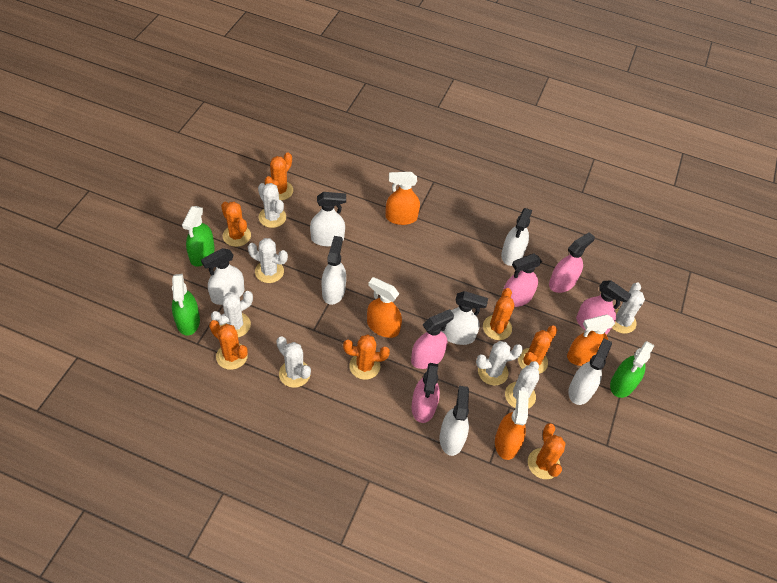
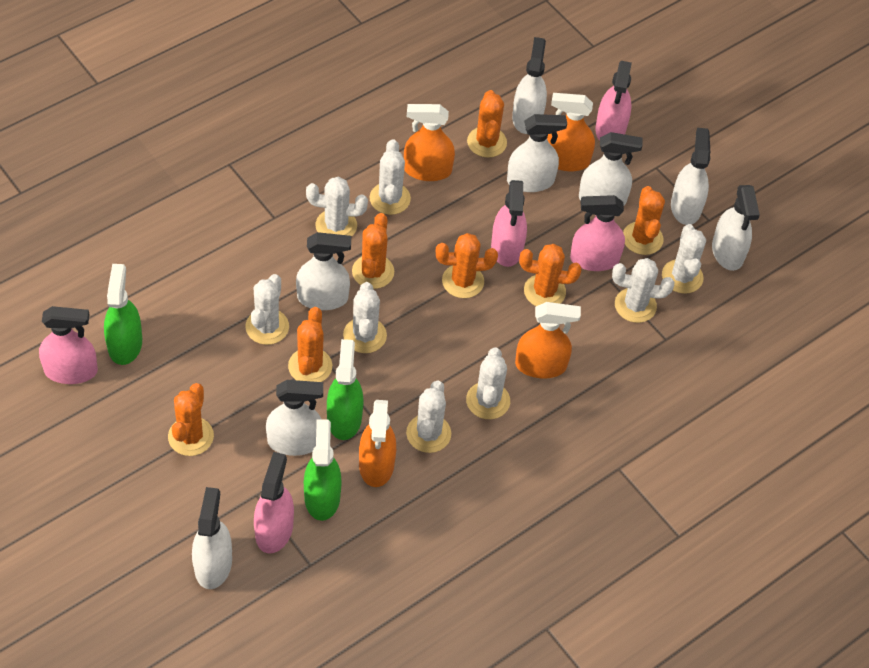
white cactus: 7 -> 8
white spray bottle: 7 -> 8

